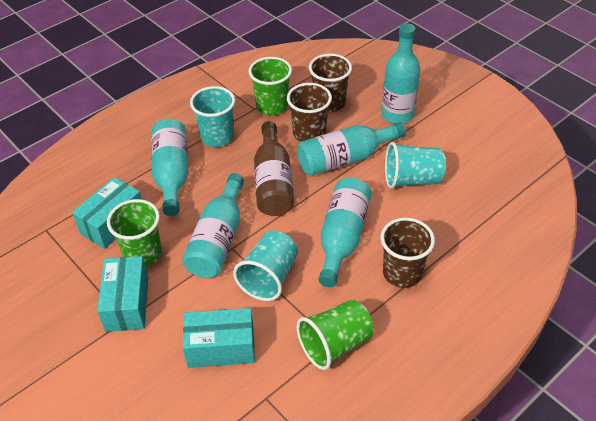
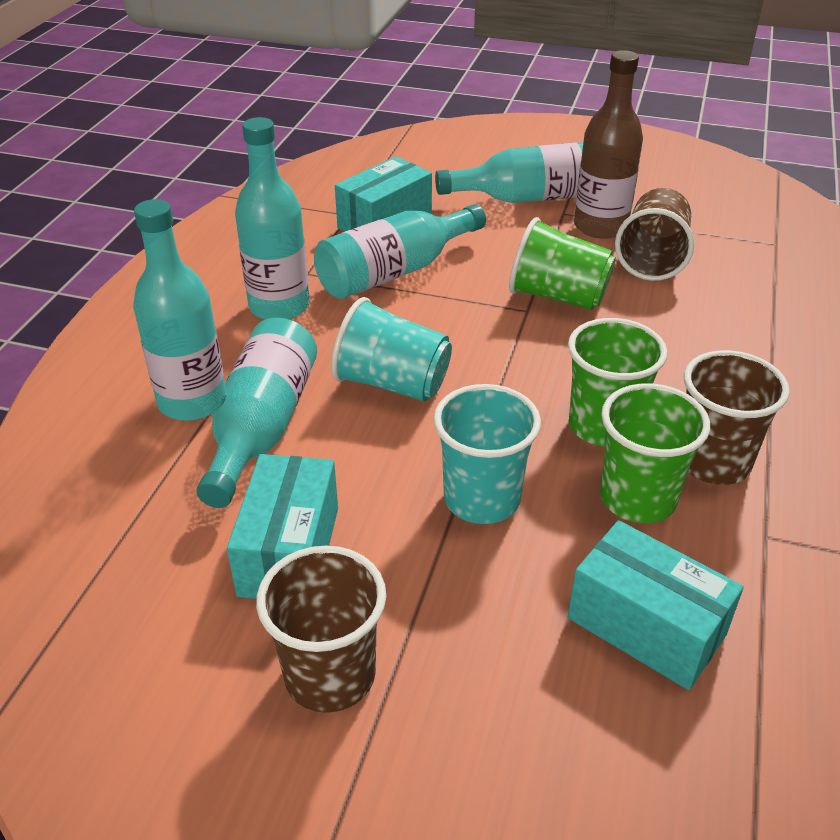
turquoise cup: 3 -> 2

